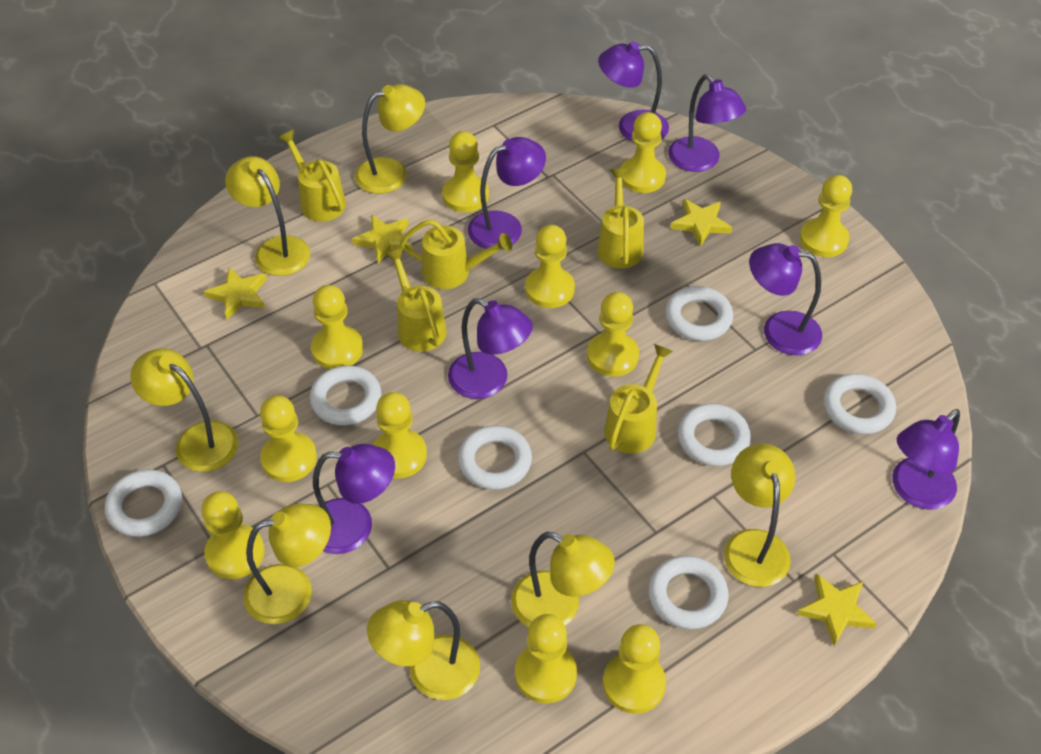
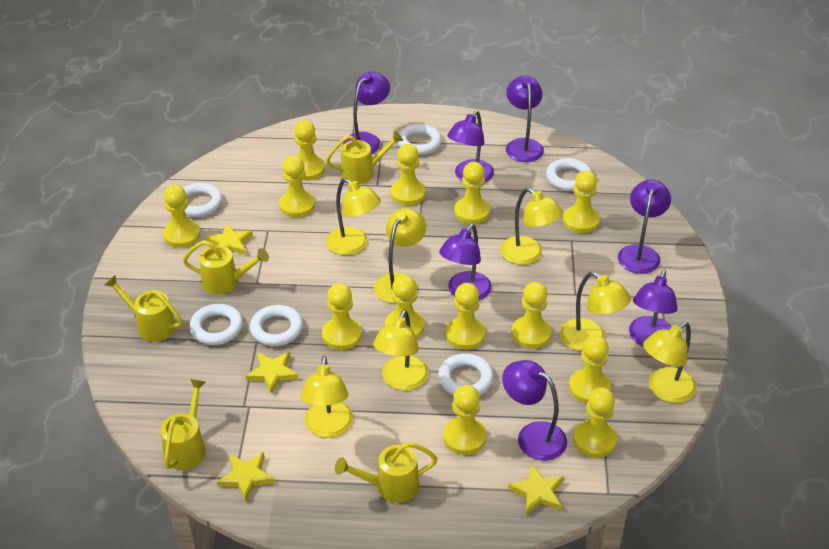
white ring: 7 -> 6
yellow pawn: 11 -> 13

